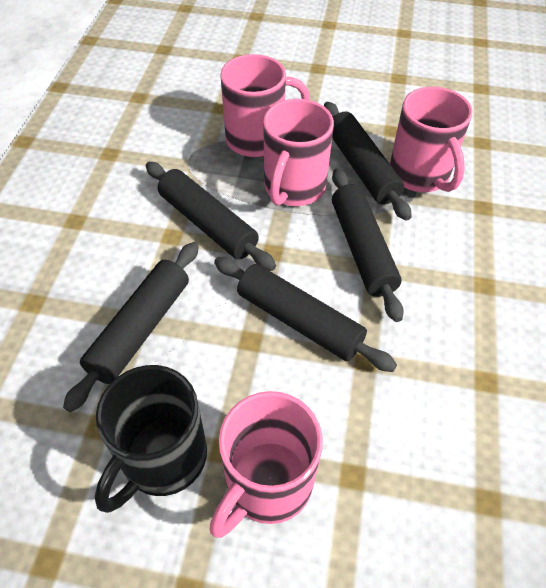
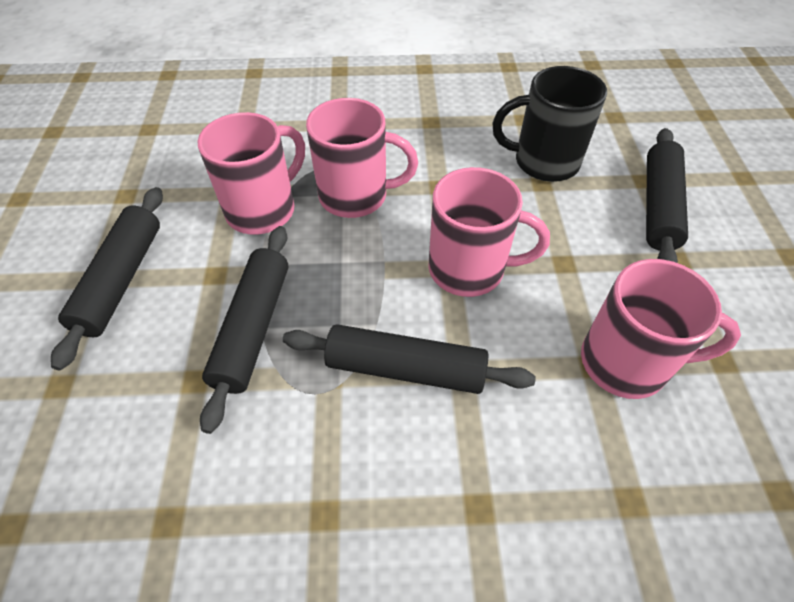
black rolling pin: 5 -> 4

